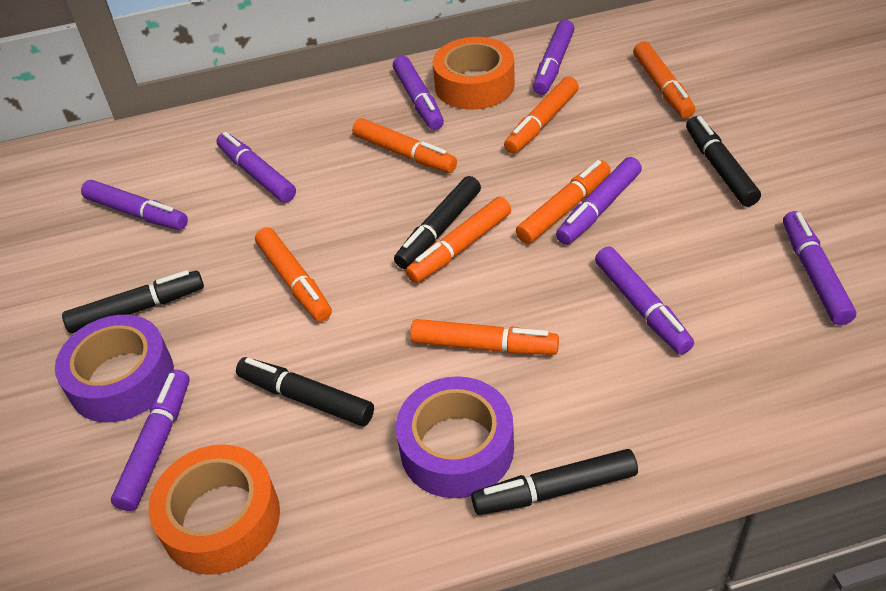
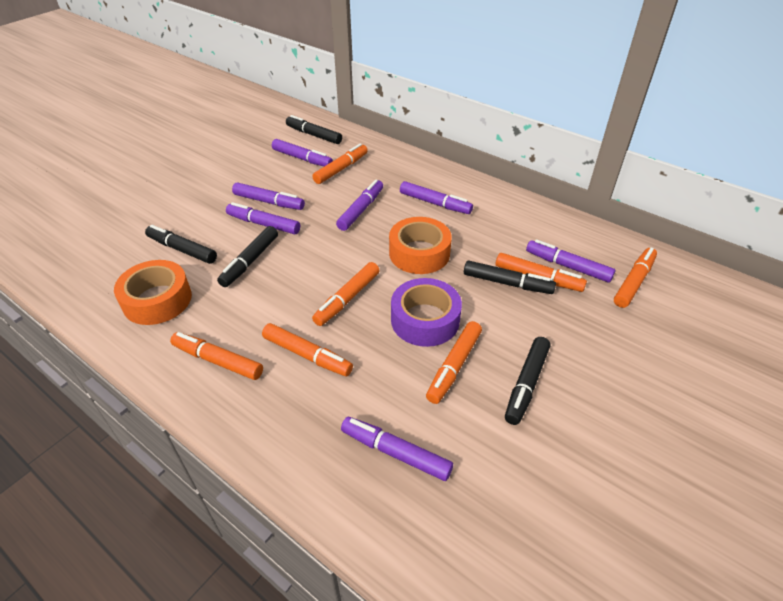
purple marker: 8 -> 7
purple tape: 2 -> 1

